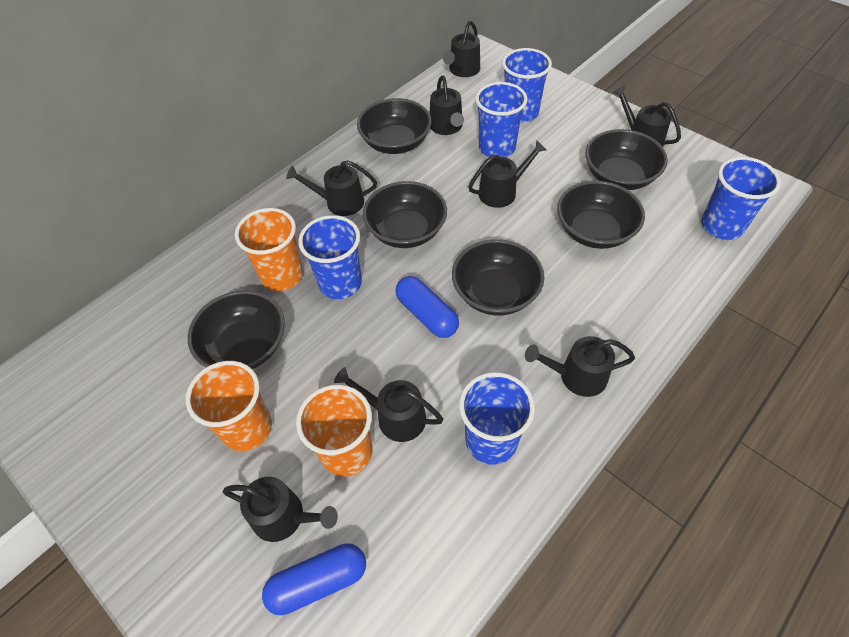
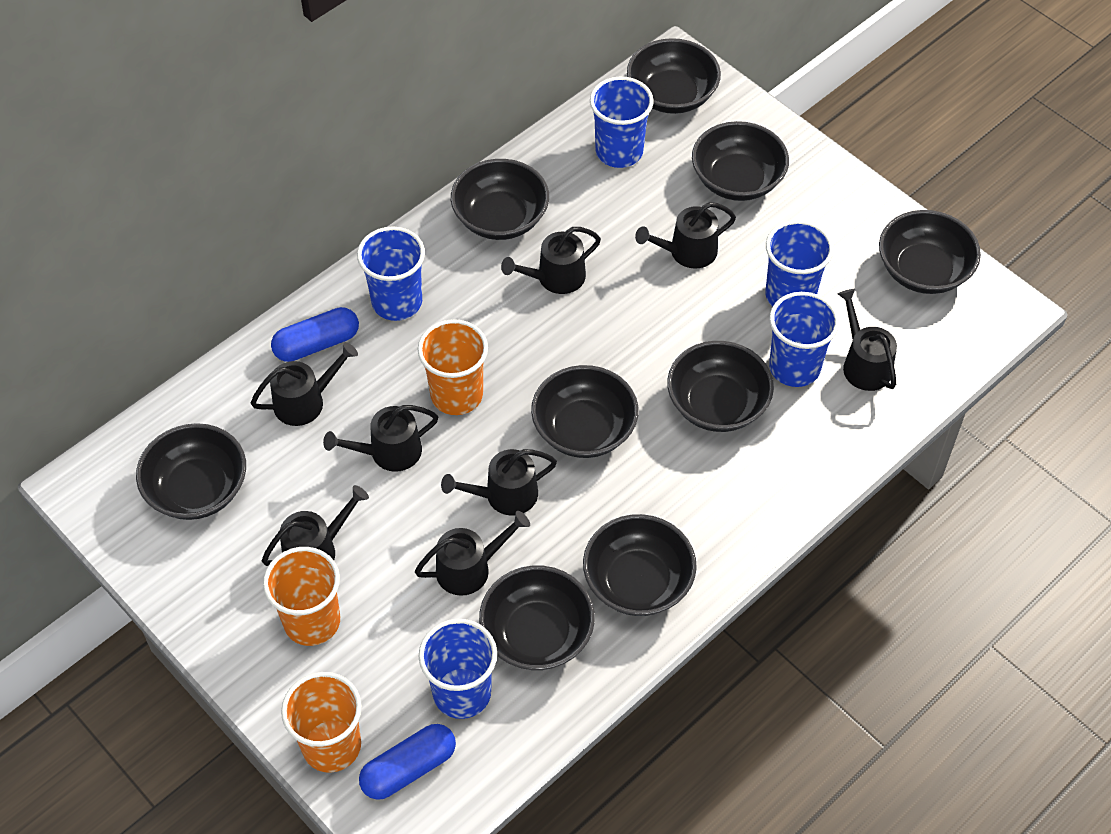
black bowl: 6 -> 9

